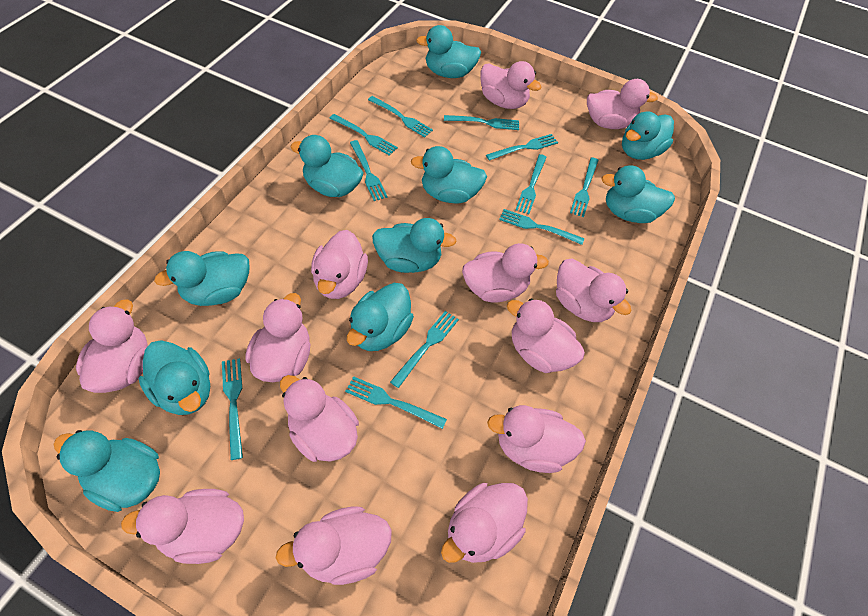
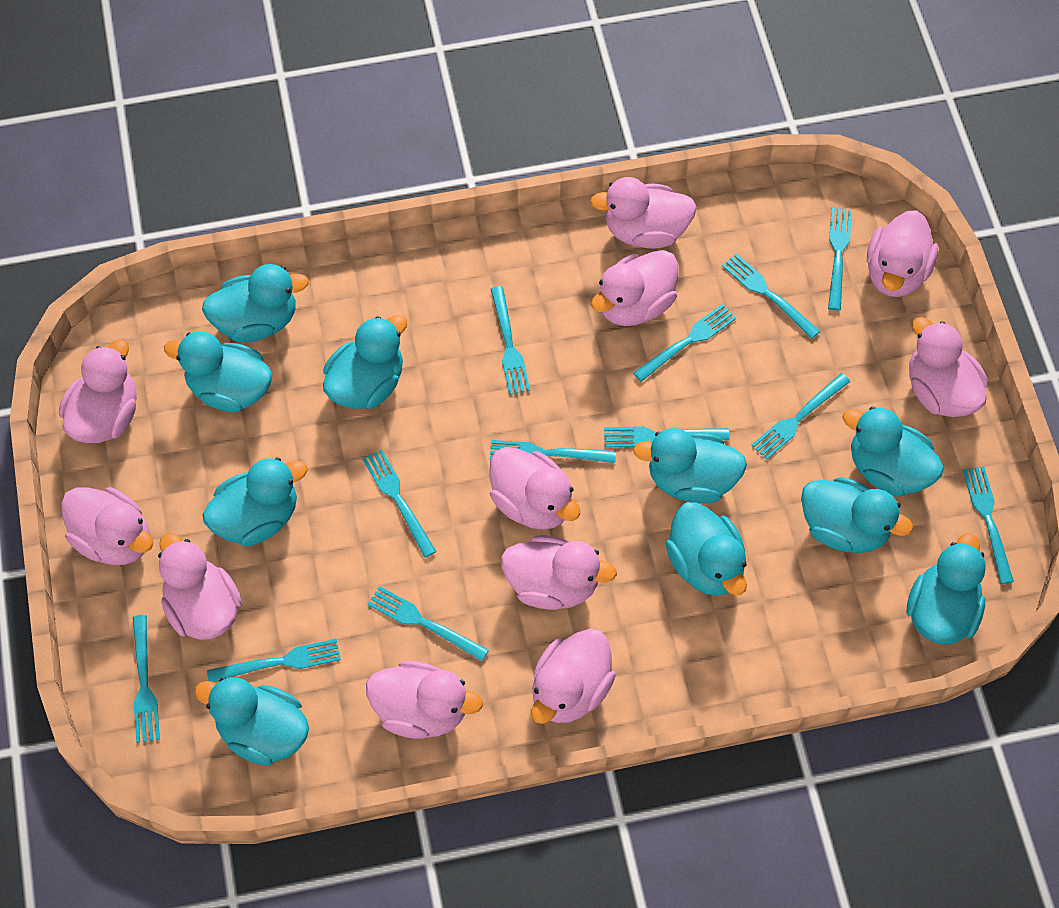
pink duck: 13 -> 11
turquoise fork: 11 -> 12

